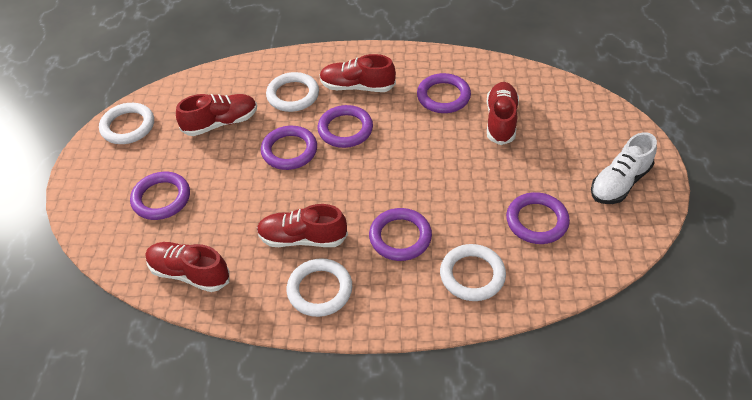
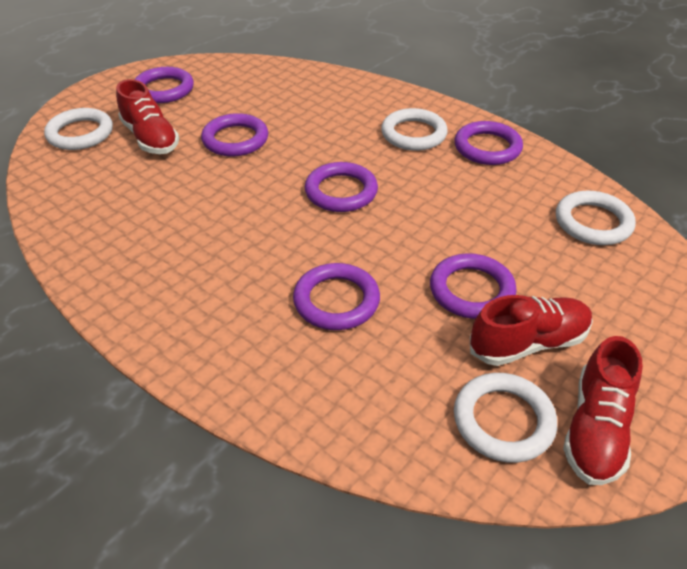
red shoe: 5 -> 3
white shoe: 1 -> 0

